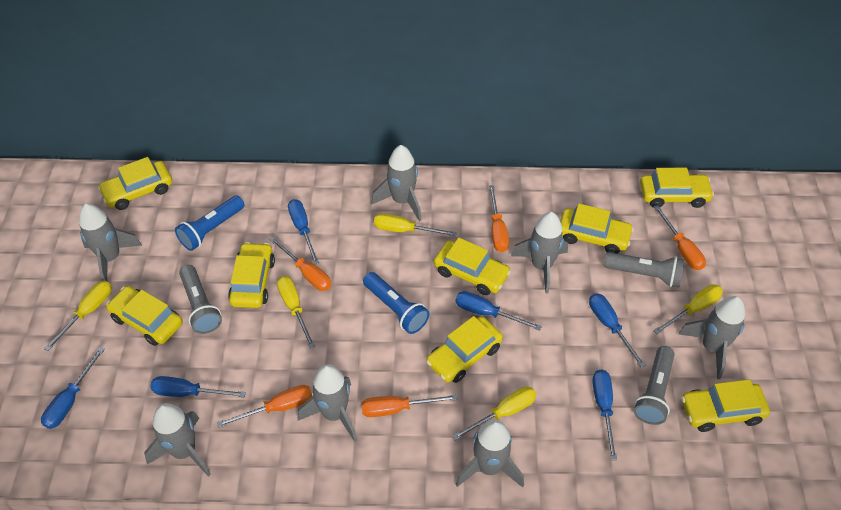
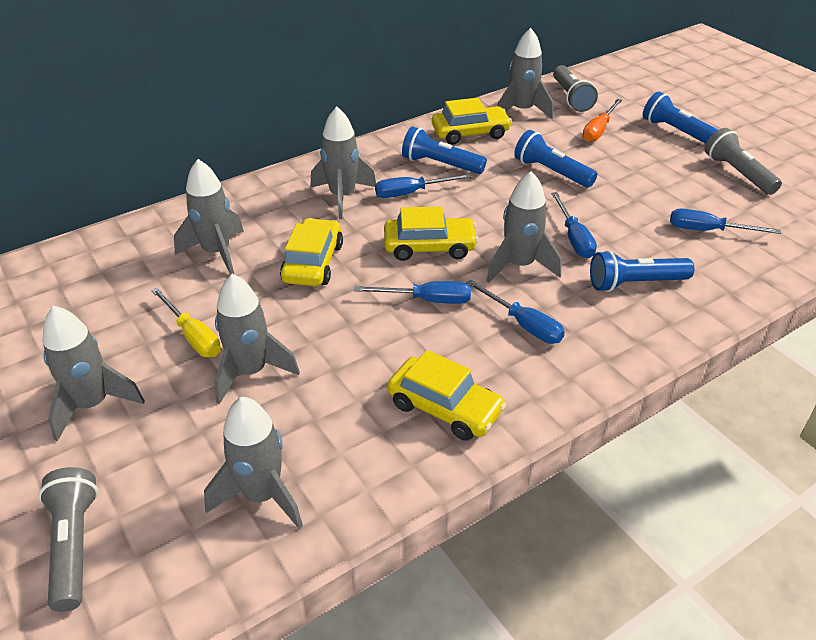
blue flashlight: 2 -> 4
blue screwdriver: 6 -> 5
orange screwdriver: 5 -> 1
yellow car: 8 -> 4
yellow screwdriver: 5 -> 1

